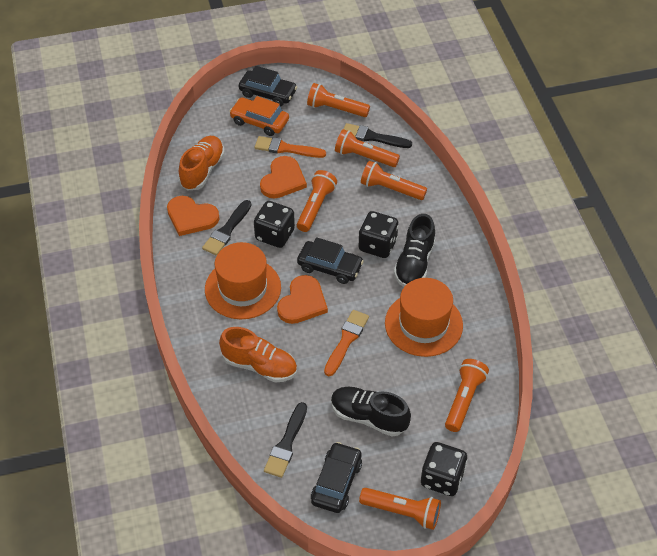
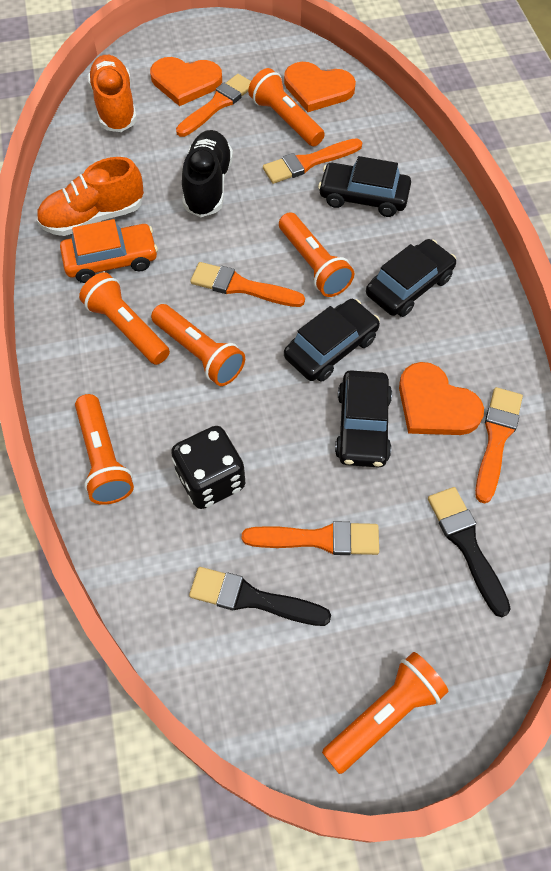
black brush: 3 -> 2
black car: 3 -> 4
black dice: 3 -> 1
black shoe: 2 -> 1
orange brush: 2 -> 5
orange hat: 2 -> 0

